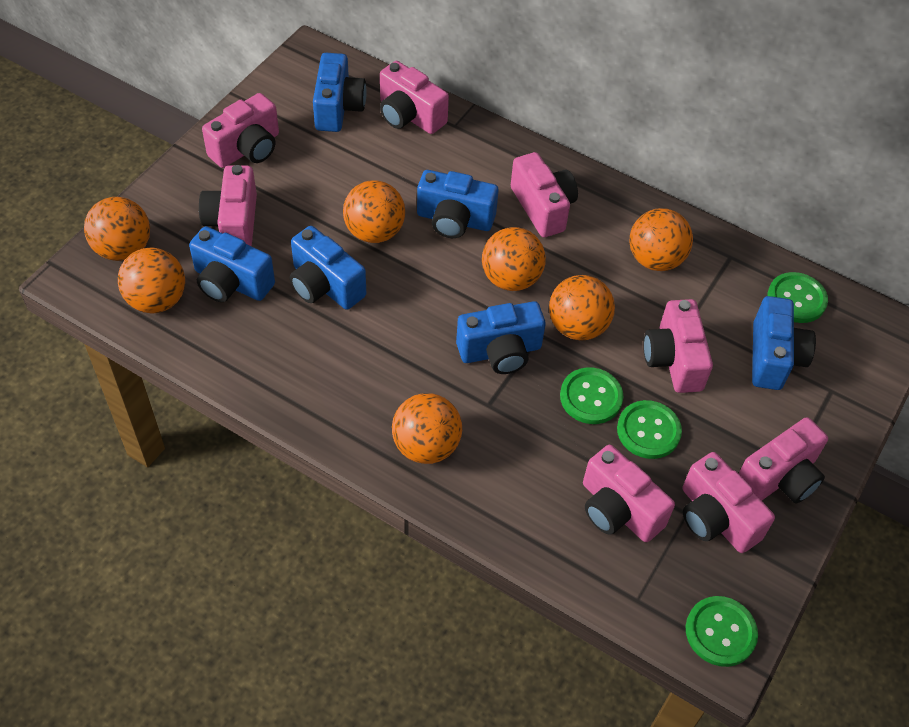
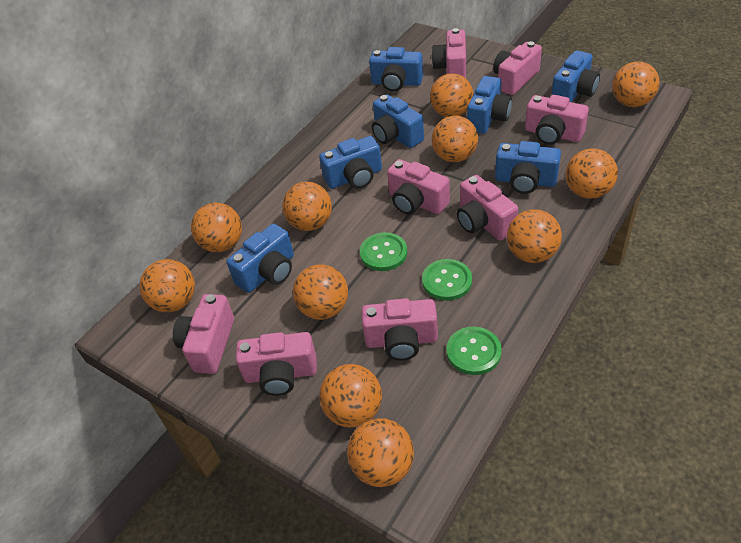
blue camera: 6 -> 7
green button: 4 -> 3
orange ball: 7 -> 11

